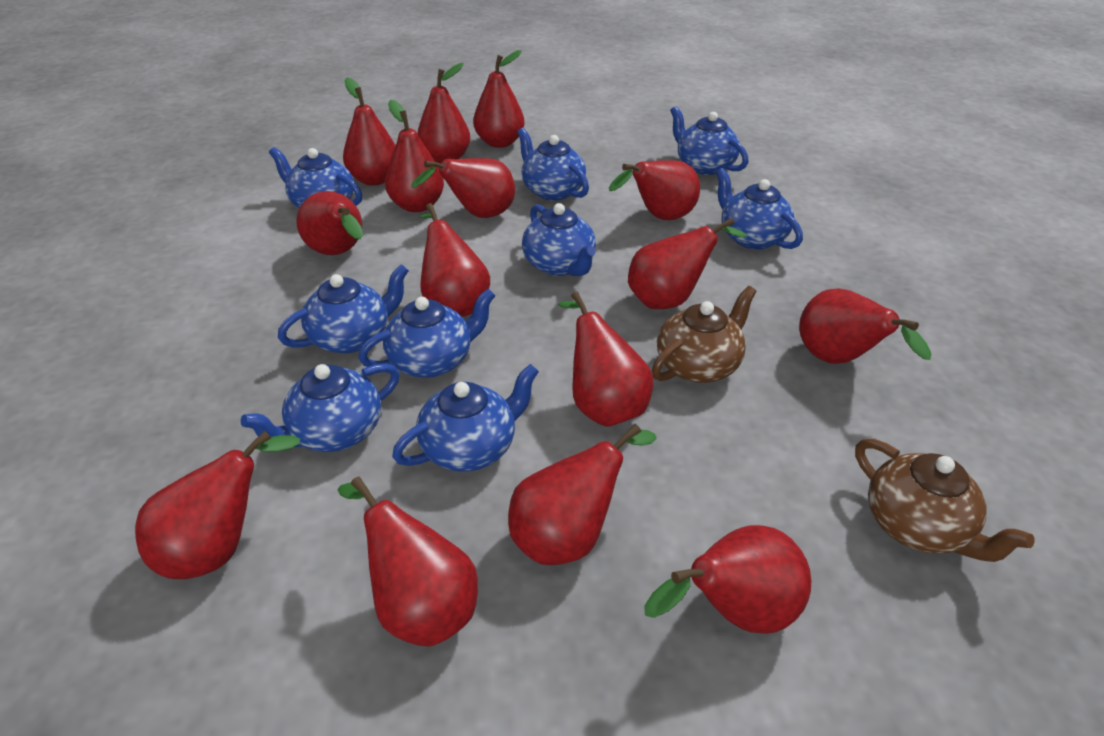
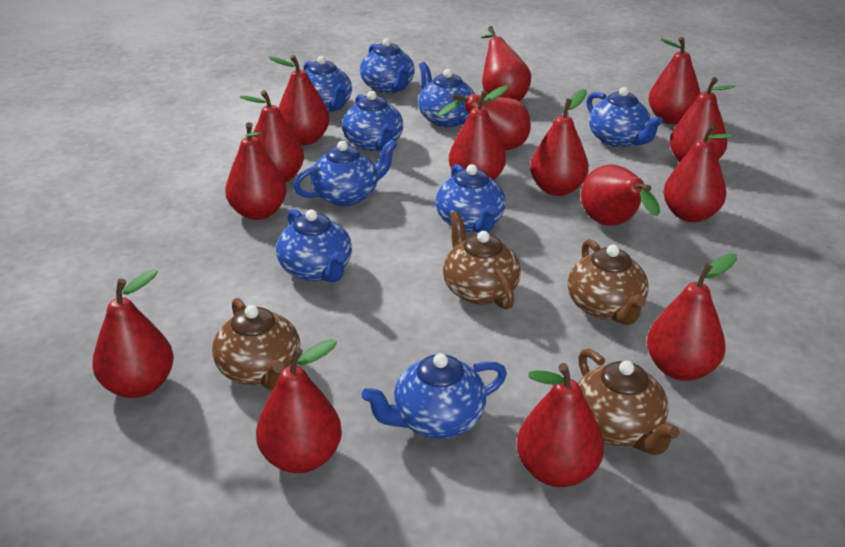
brown teapot: 2 -> 4

